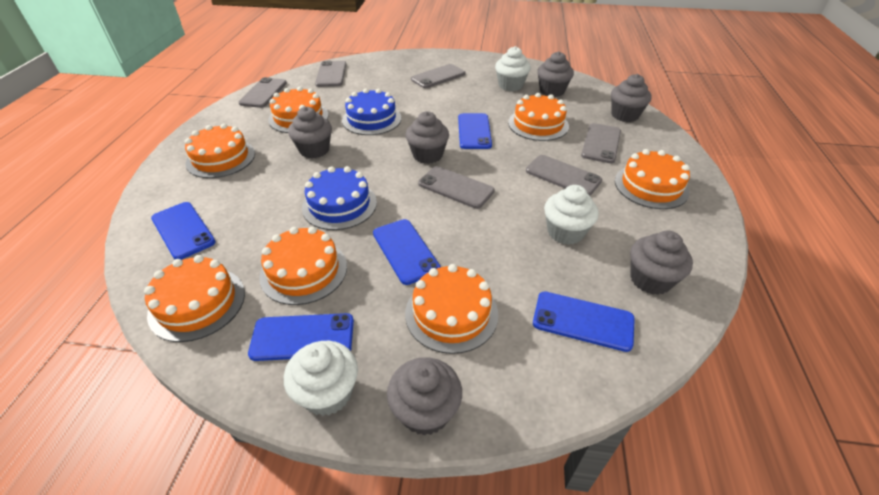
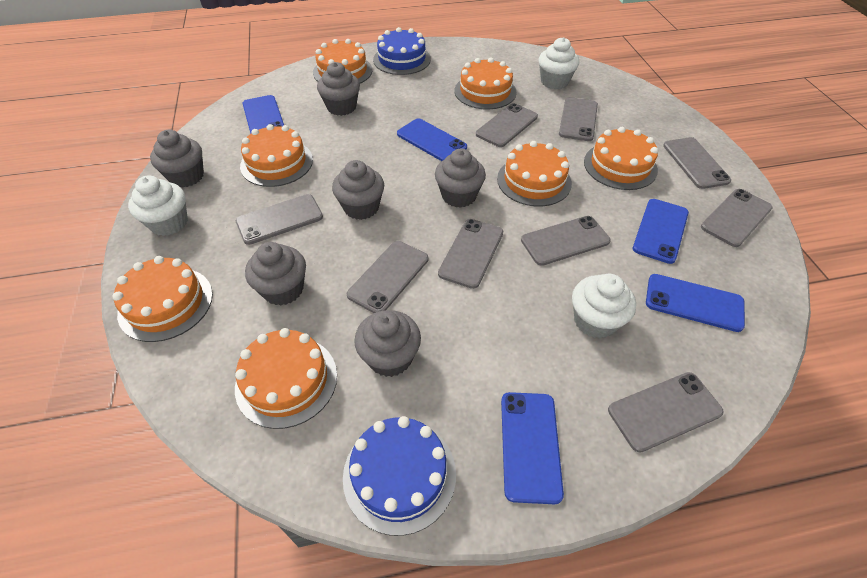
grey phone: 6 -> 9

